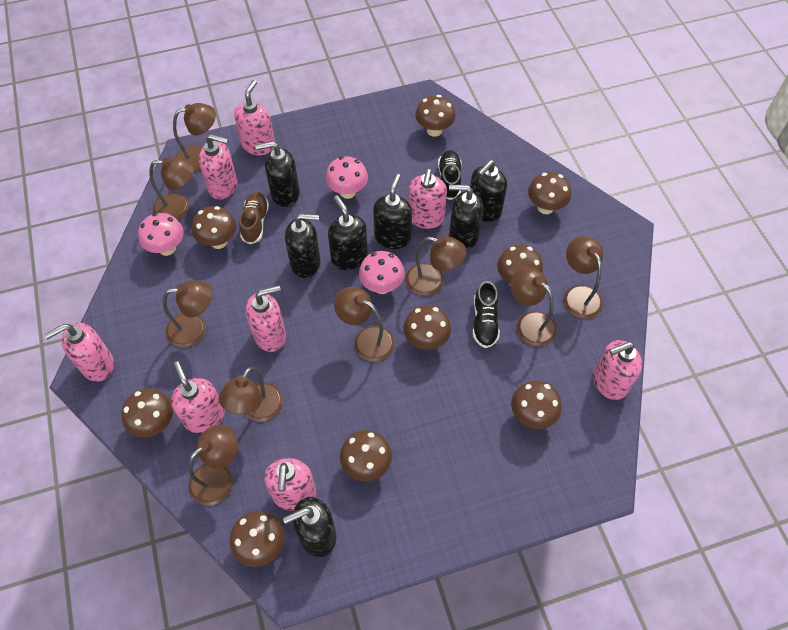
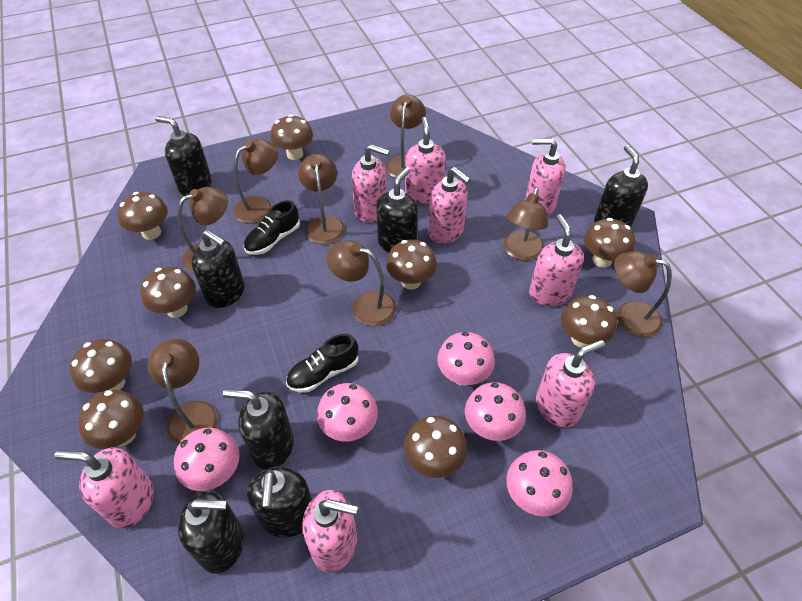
brown lamp: 9 -> 8
brown shoe: 1 -> 0
pink mushroom: 3 -> 5

